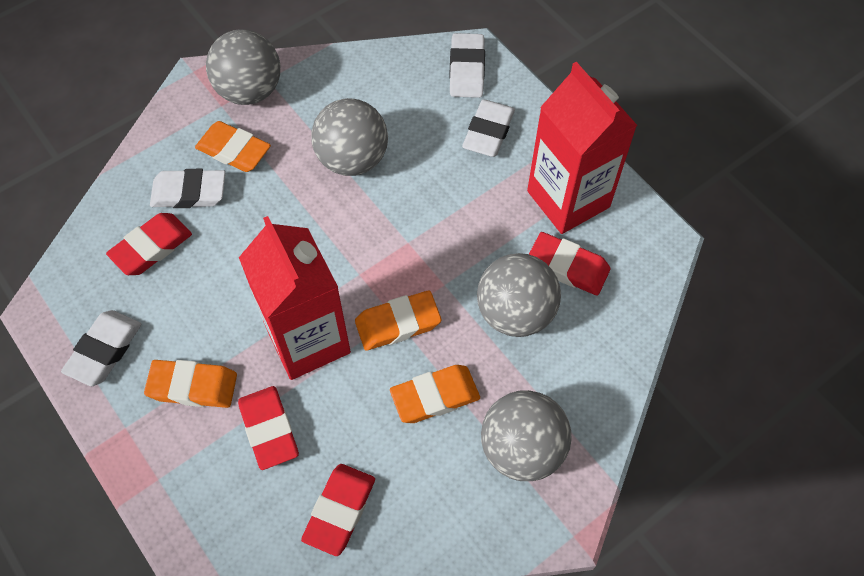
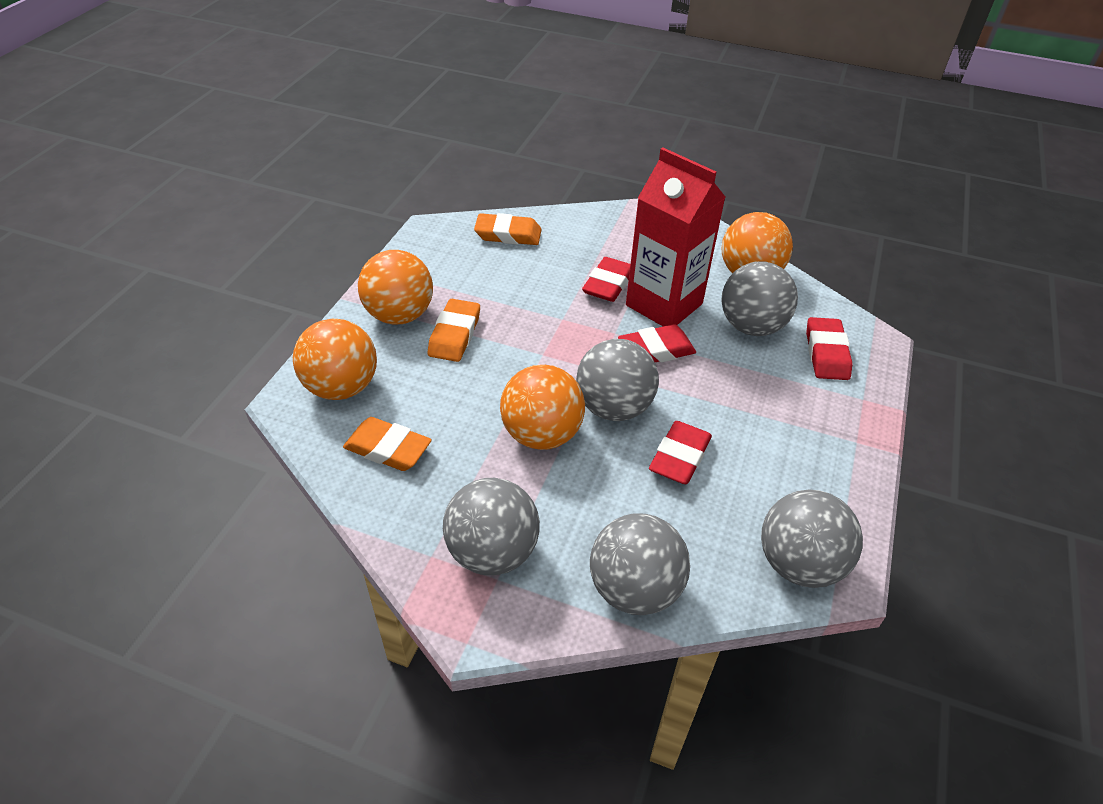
grey ball: 4 -> 5
orange ball: 0 -> 4
orange eraser: 4 -> 3
red carton: 2 -> 1
white eraser: 4 -> 0

